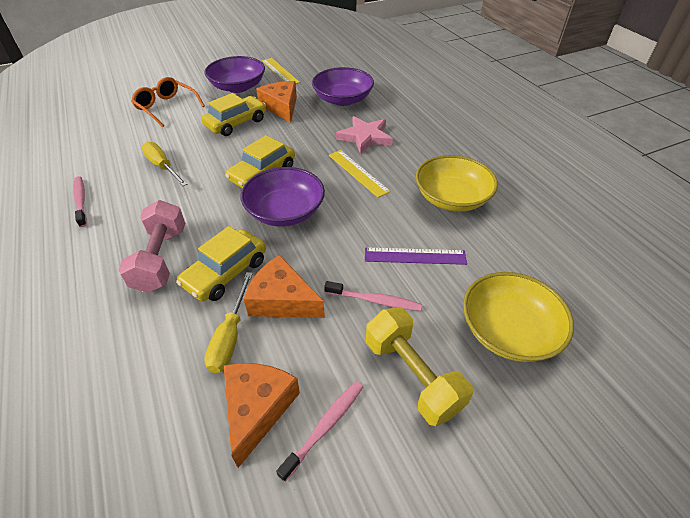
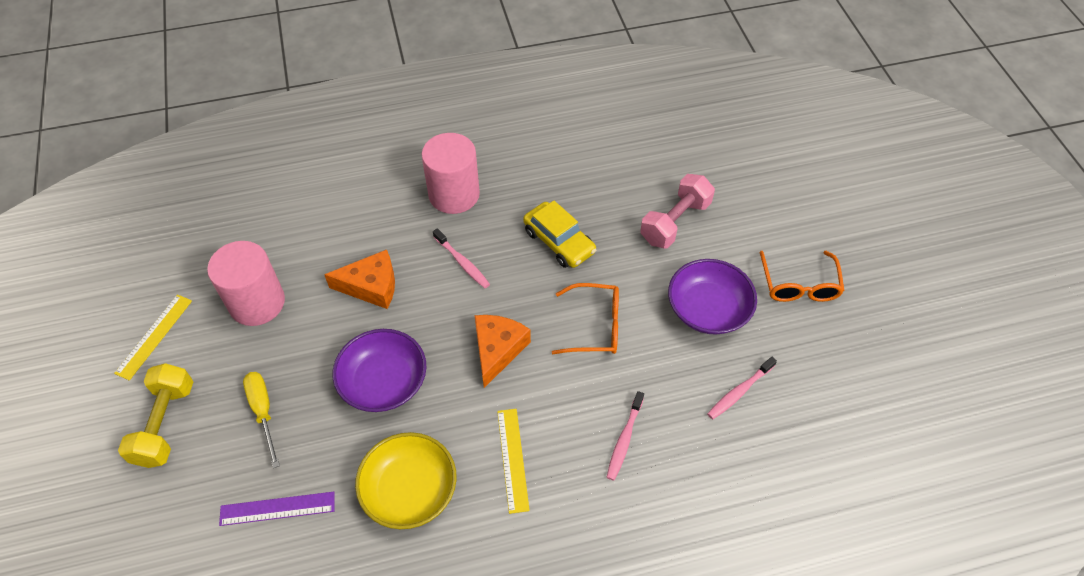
orange cheese: 3 -> 2
orange glasses: 1 -> 2
pink cylinder: 0 -> 2
pink star: 1 -> 0
purple bowl: 3 -> 2
yellow bowl: 2 -> 1
yellow car: 3 -> 1
yellow screwdriver: 2 -> 1

